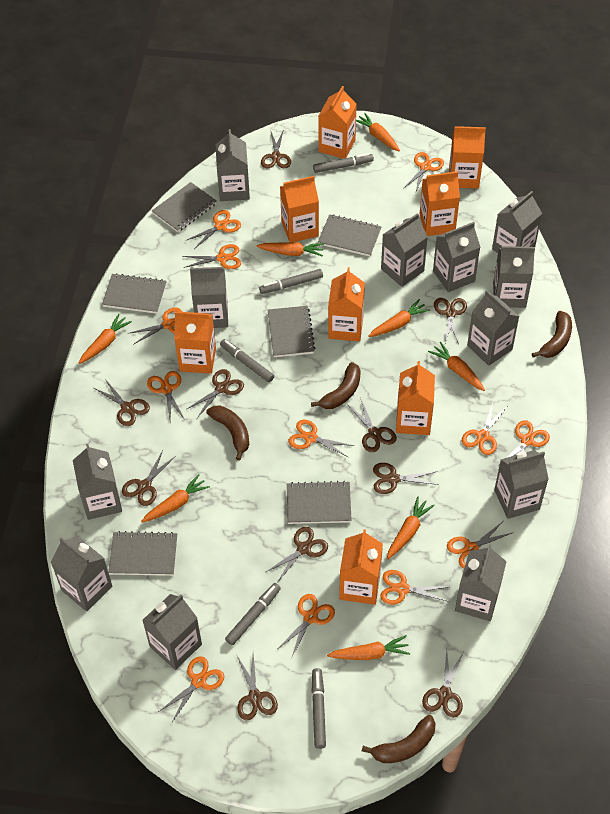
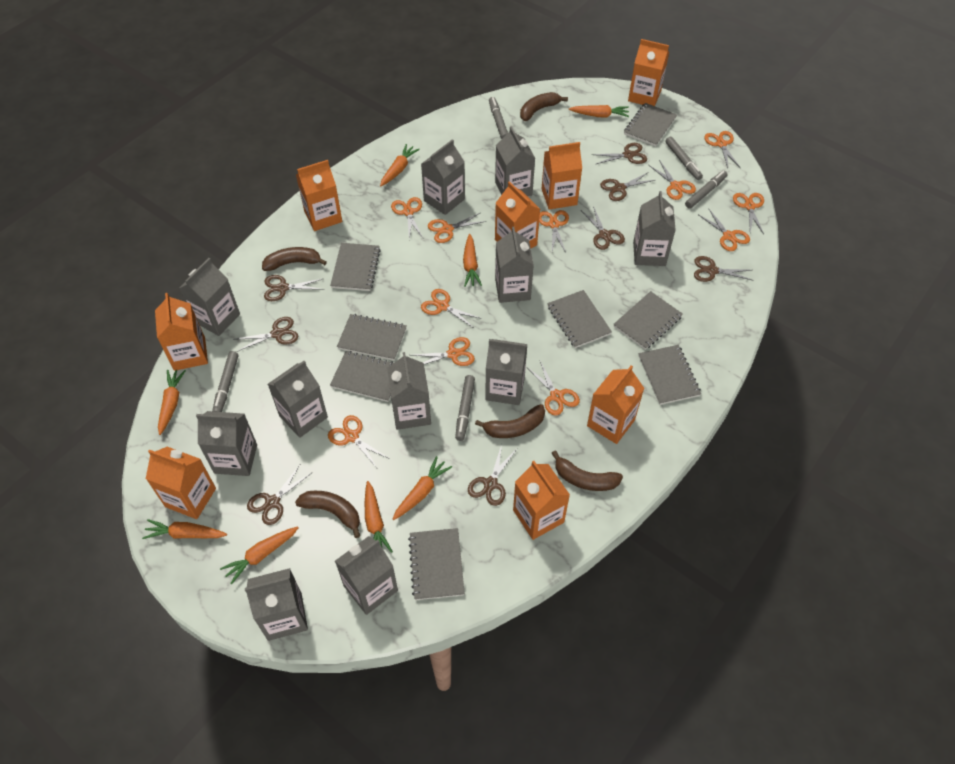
brown banana: 4 -> 5
brown scissors: 10 -> 8
grey carton: 12 -> 11
grey notebook: 6 -> 8
orange scissors: 12 -> 11

